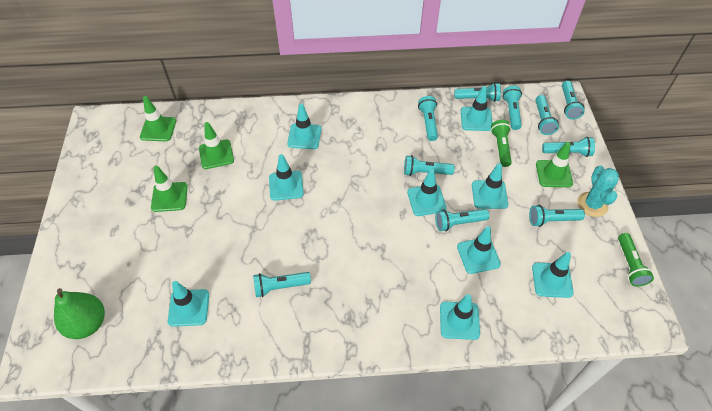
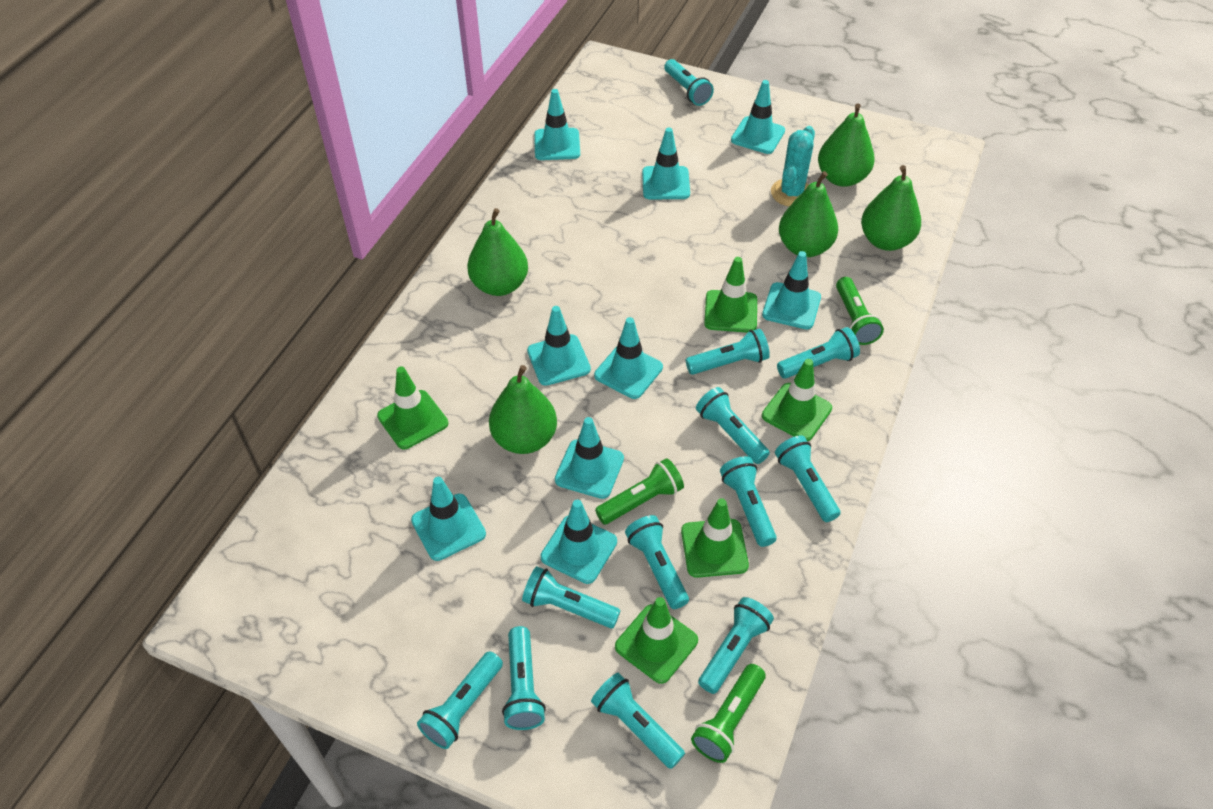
green flashlight: 2 -> 3
green pear: 1 -> 5
green traffic cone: 4 -> 5
turquoise flashlight: 10 -> 12

